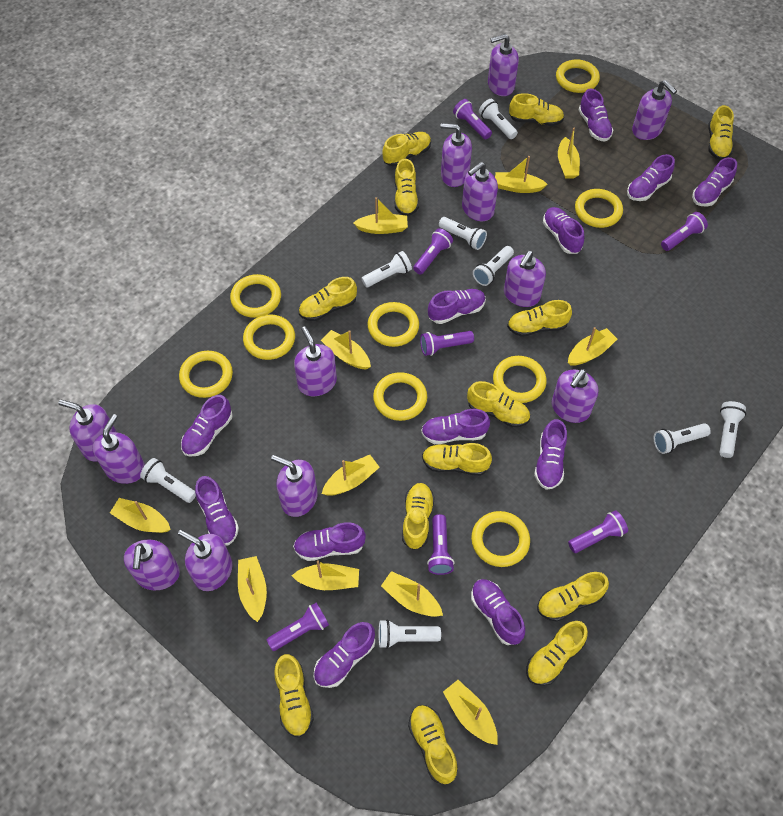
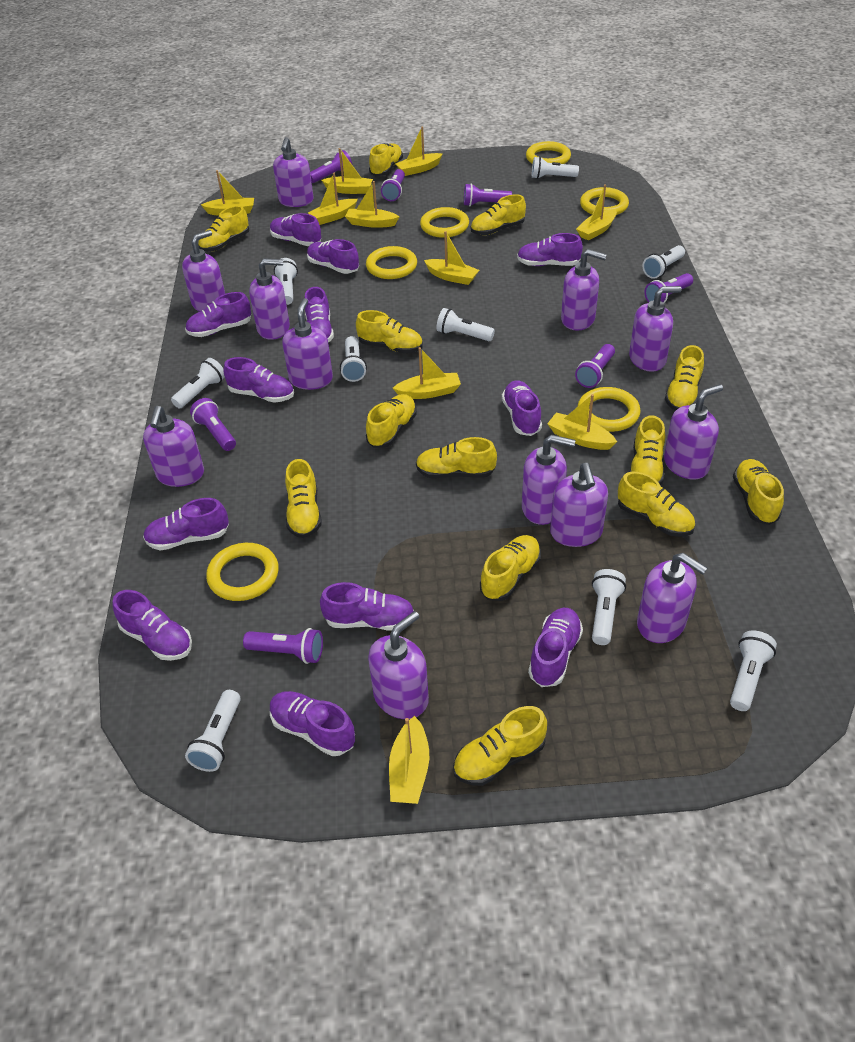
white flashlight: 8 -> 9
yellow boat: 11 -> 10
yellow ring: 9 -> 6

